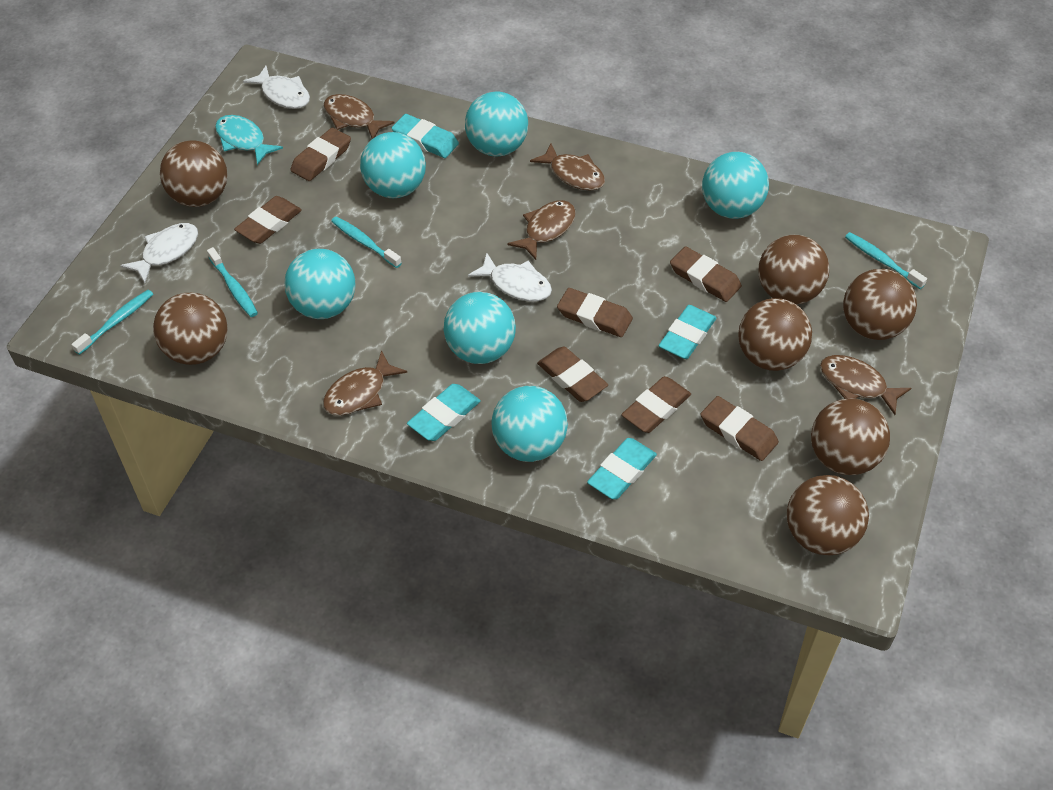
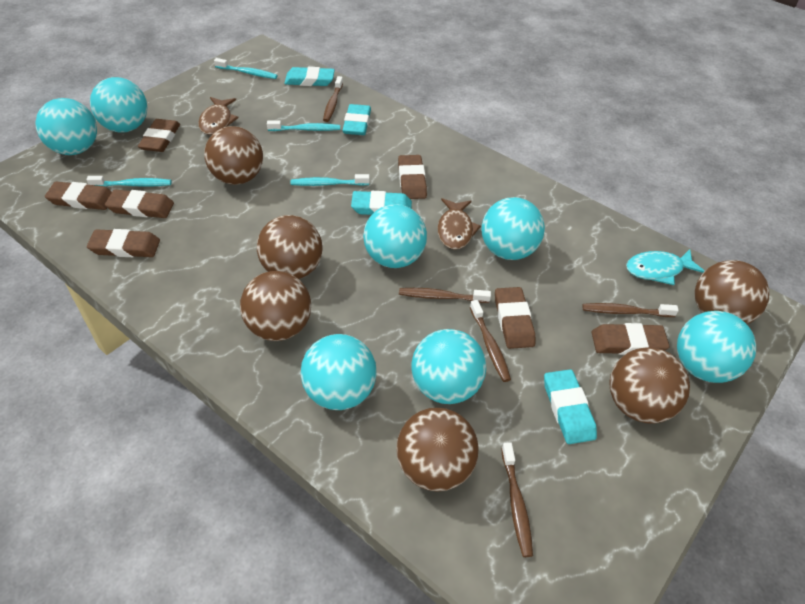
brown ball: 7 -> 6
brown fish: 5 -> 2
brown toothbrush: 0 -> 5
turquoise ball: 6 -> 7
white fish: 3 -> 0

